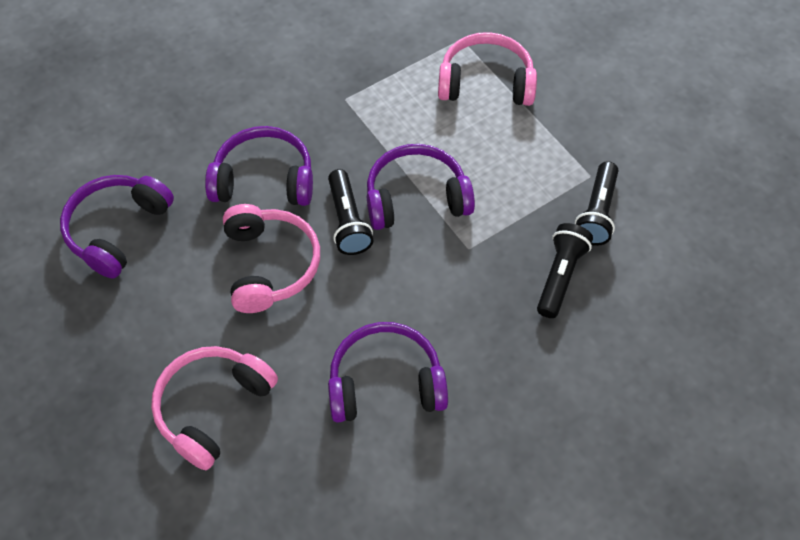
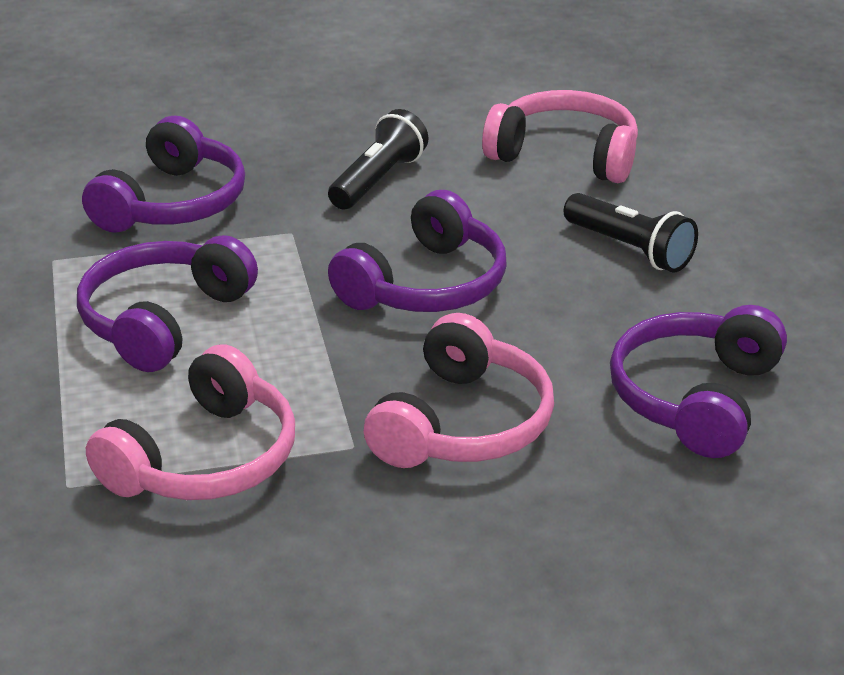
black flashlight: 3 -> 2

